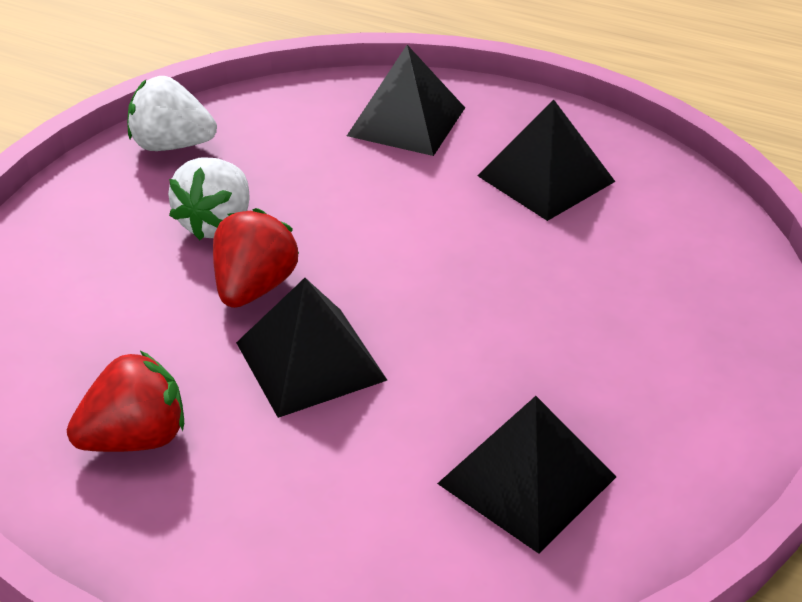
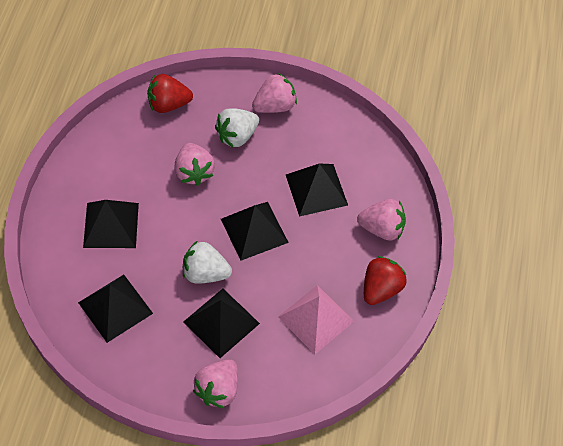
black pyramid: 4 -> 5
pink pyramid: 0 -> 1
pink strawberry: 0 -> 4

